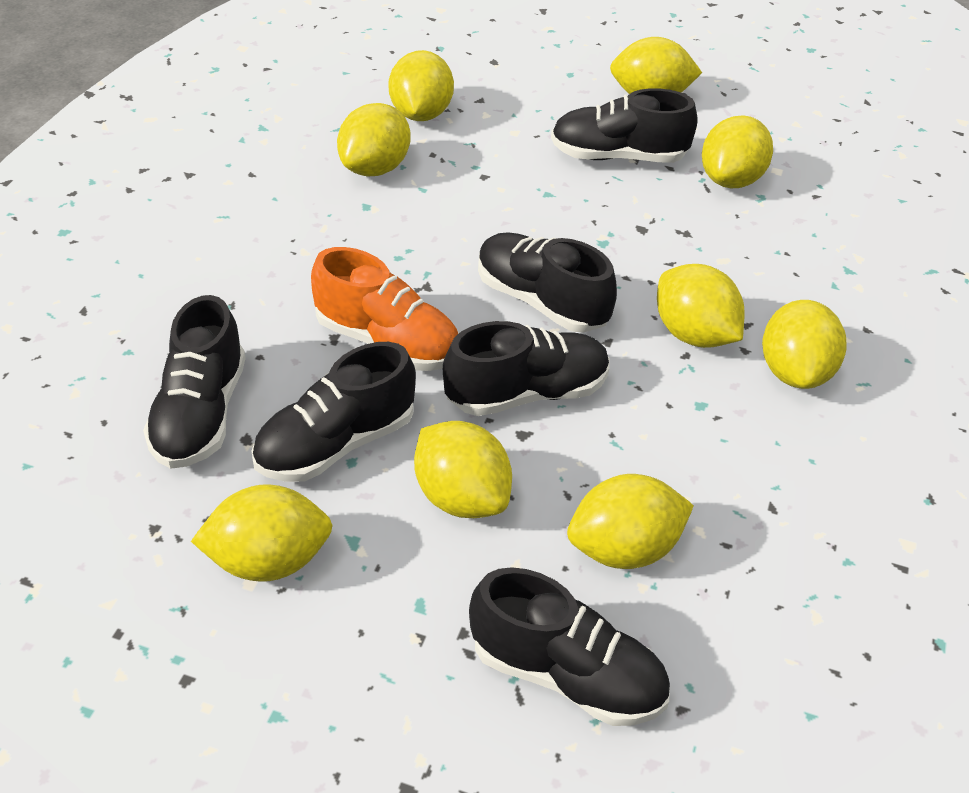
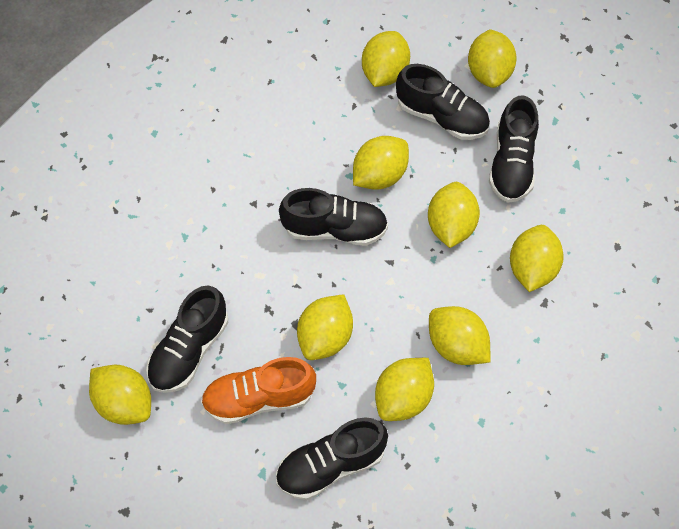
black shoe: 6 -> 5

